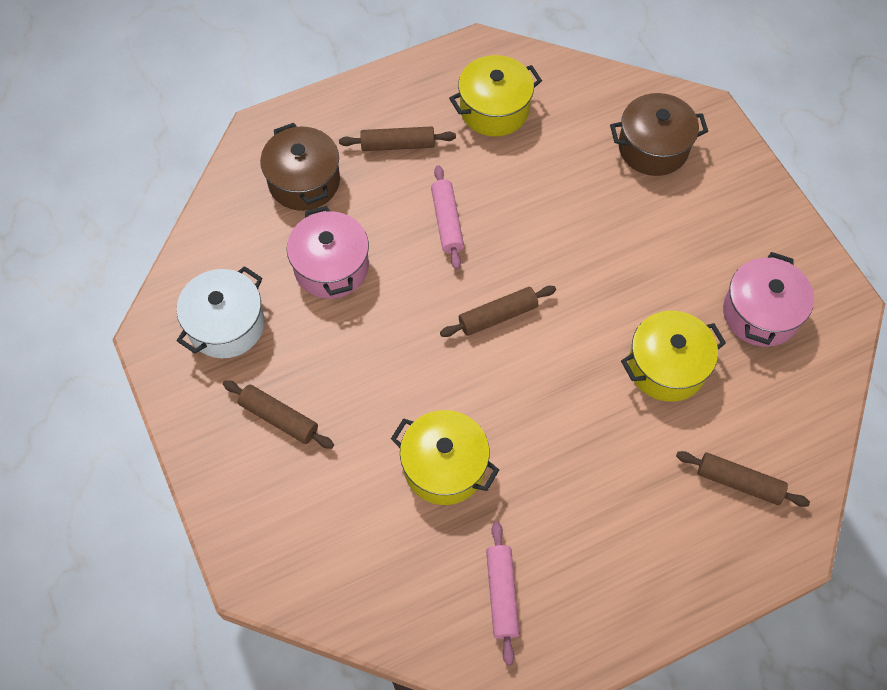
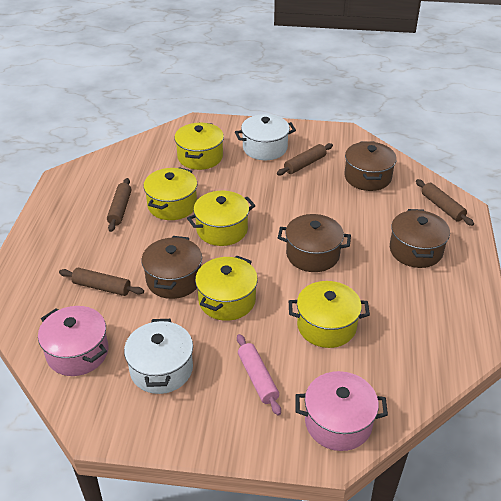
brown pot: 2 -> 4
pink rolling pin: 2 -> 1
white pot: 1 -> 2
yellow pot: 3 -> 5

